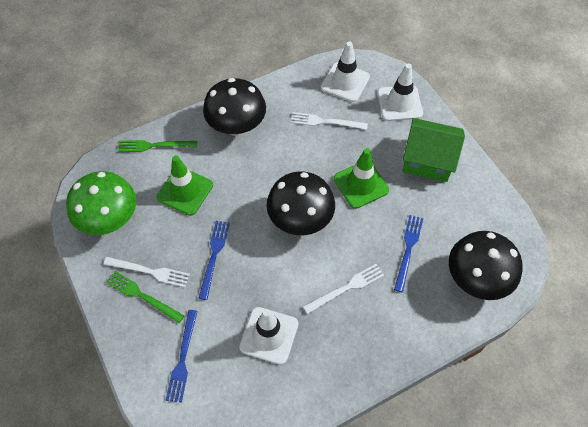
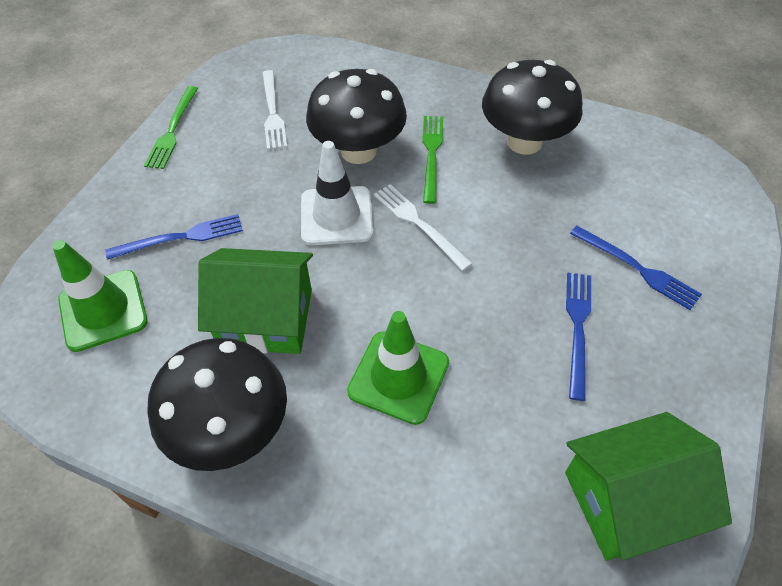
green house: 1 -> 2
green mushroom: 1 -> 0
white fork: 3 -> 2
white traffic cone: 3 -> 1

